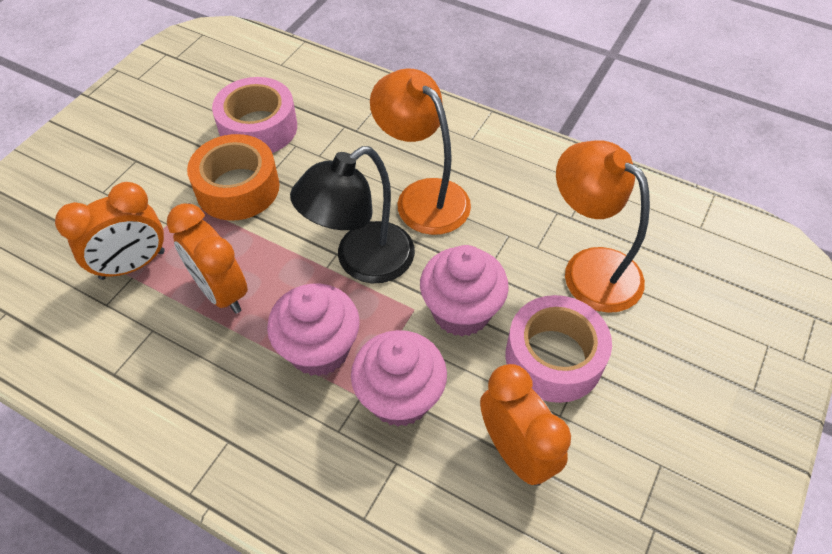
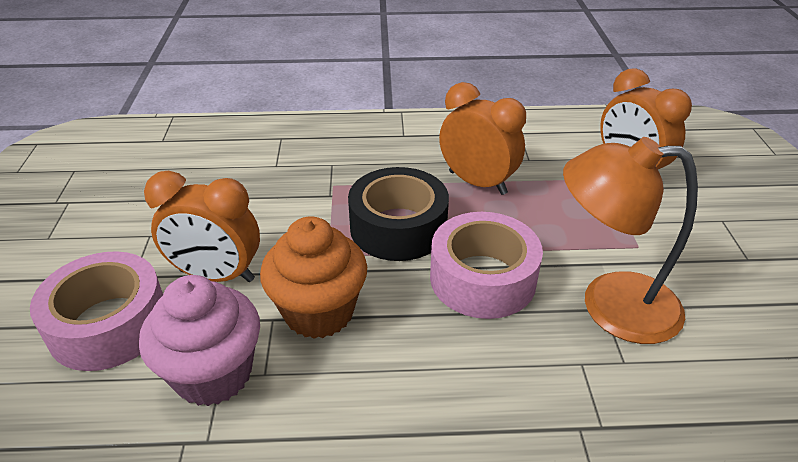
black lamp: 1 -> 0
black tape: 0 -> 1
orange cupcake: 0 -> 1
orange lamp: 2 -> 1
orange tape: 1 -> 0
pink cupcake: 3 -> 1

